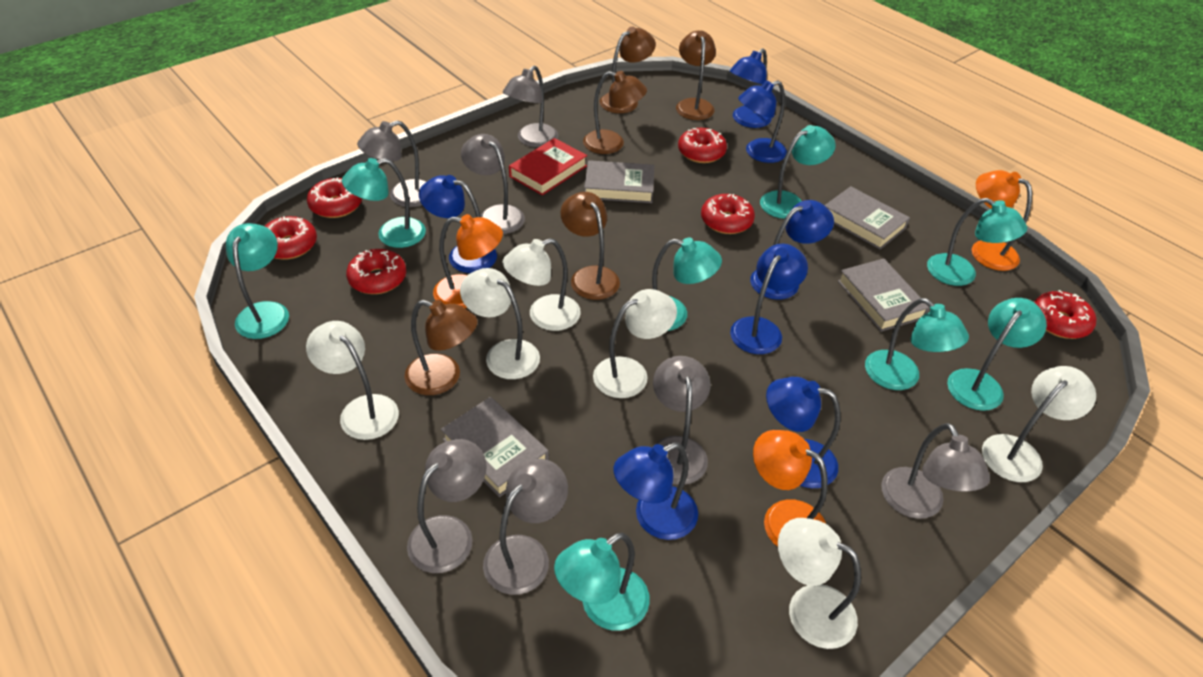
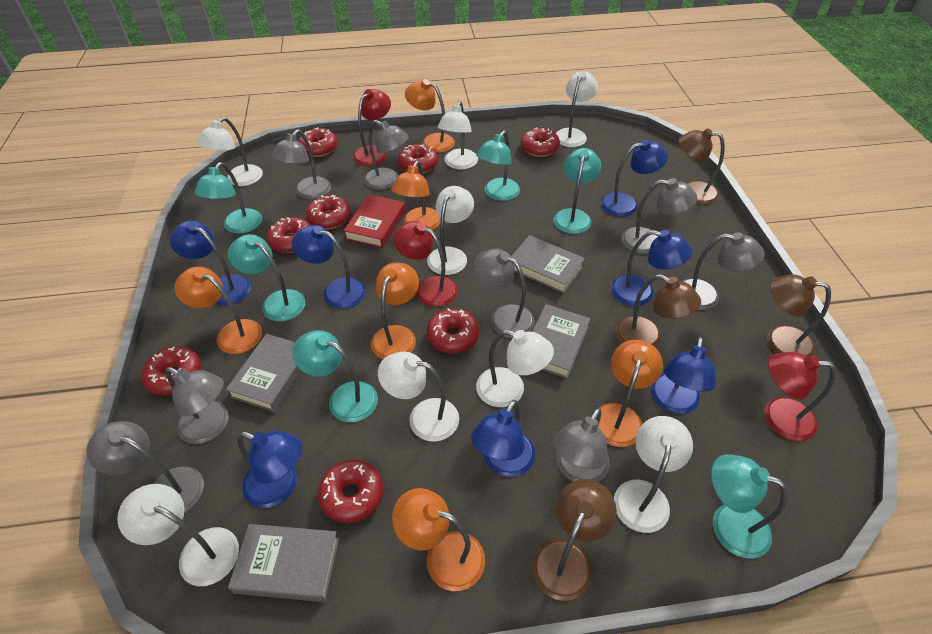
brown lamp: 5 -> 4
grey lamp: 7 -> 8
orange lamp: 3 -> 6
red donut: 6 -> 8
red lamp: 0 -> 3
turquoise lamp: 8 -> 6
white lamp: 6 -> 8

